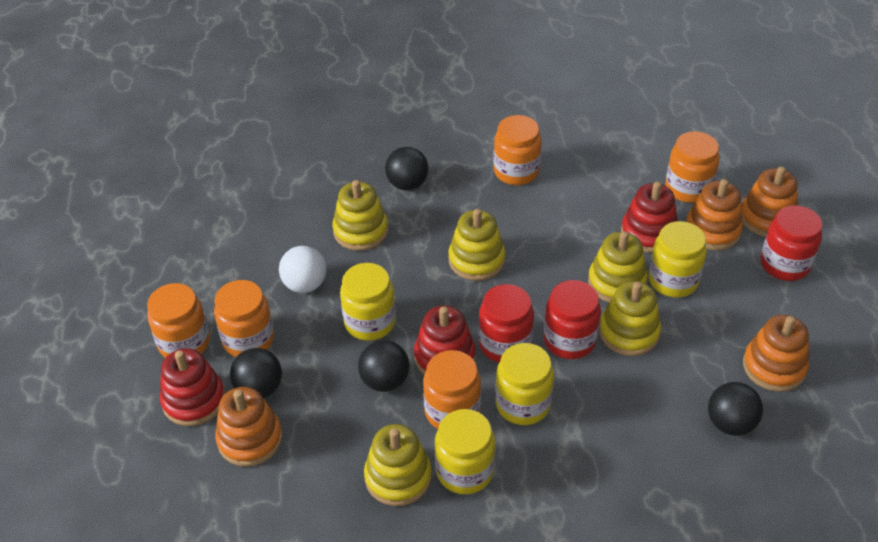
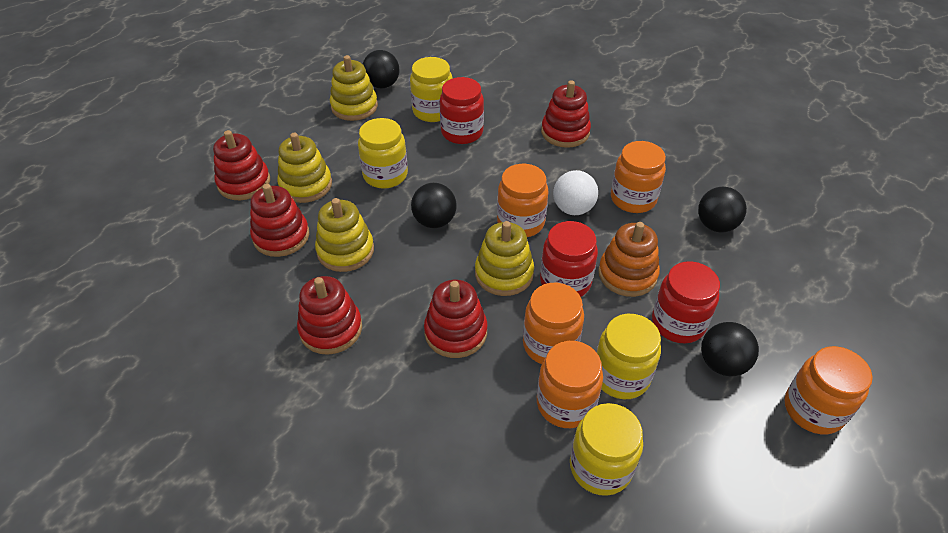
orange stacking toy: 4 -> 1
red stacking toy: 3 -> 5
yellow stacking toy: 5 -> 4

